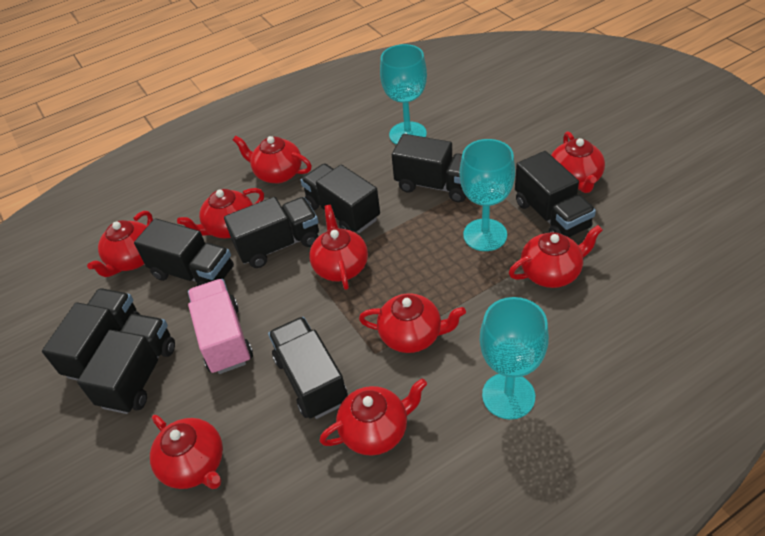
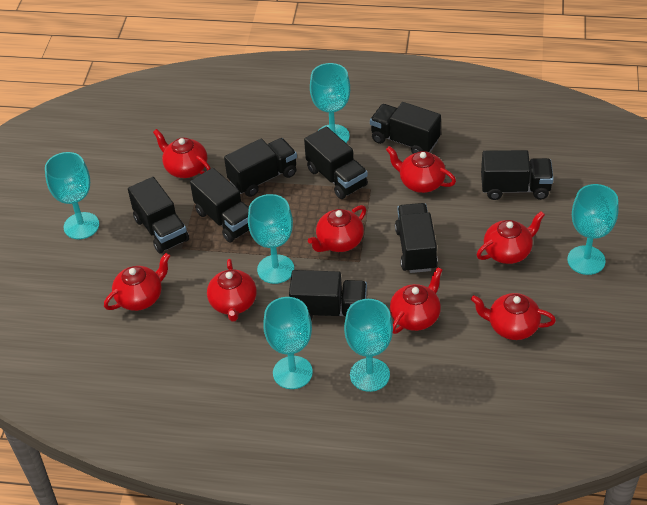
pink truck: 1 -> 0
red teapot: 9 -> 8
turquoise goblet: 3 -> 6

